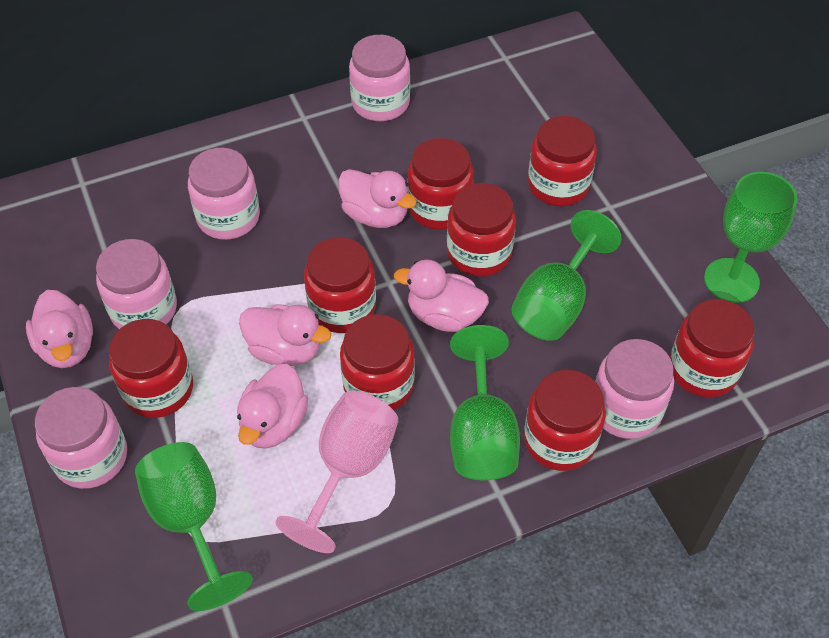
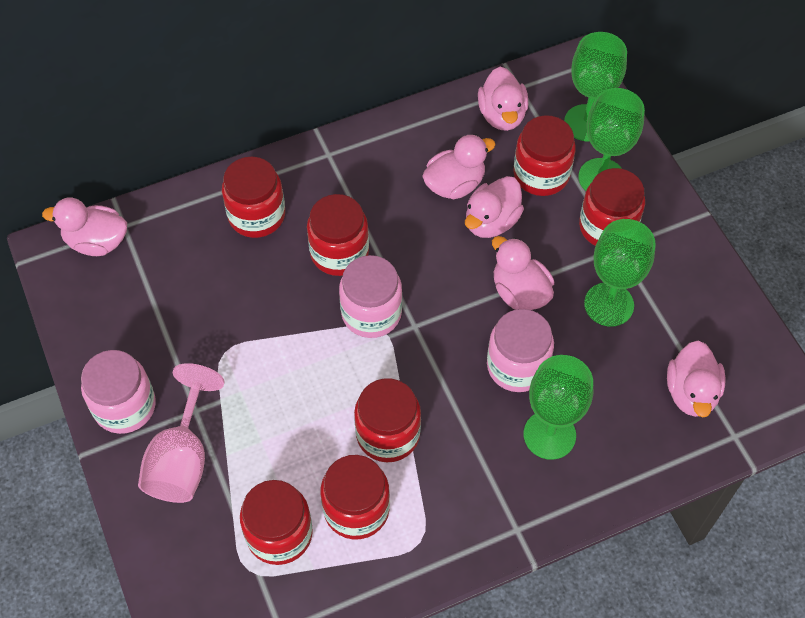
pink duck: 5 -> 6
pink jar: 5 -> 3
red jar: 8 -> 7

